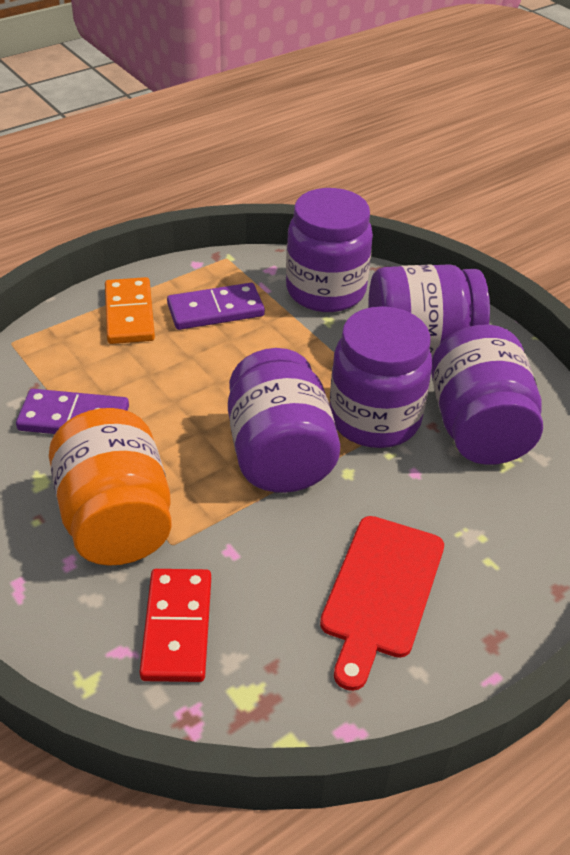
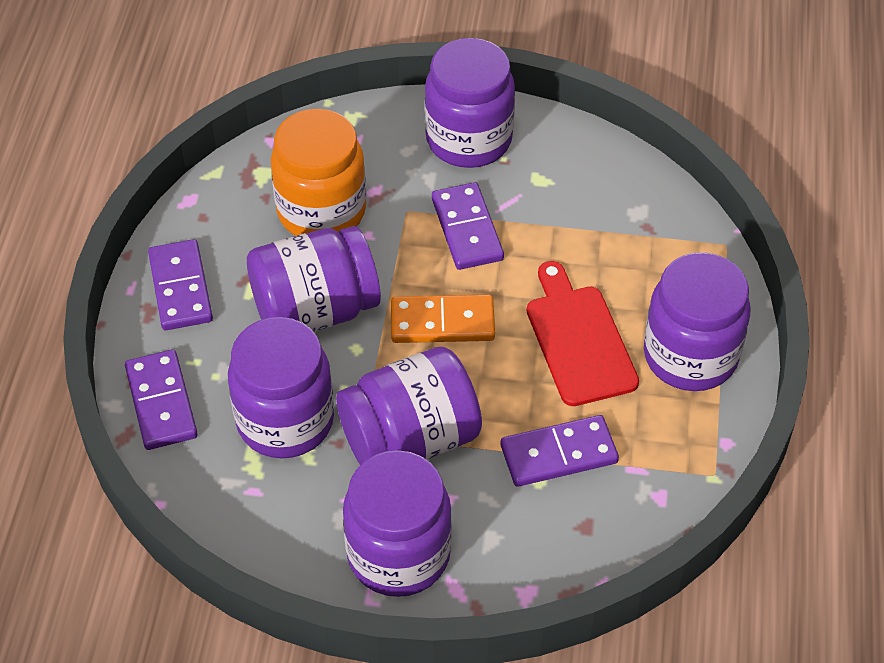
purple domino: 2 -> 4
purple jar: 5 -> 6
red domino: 1 -> 0

